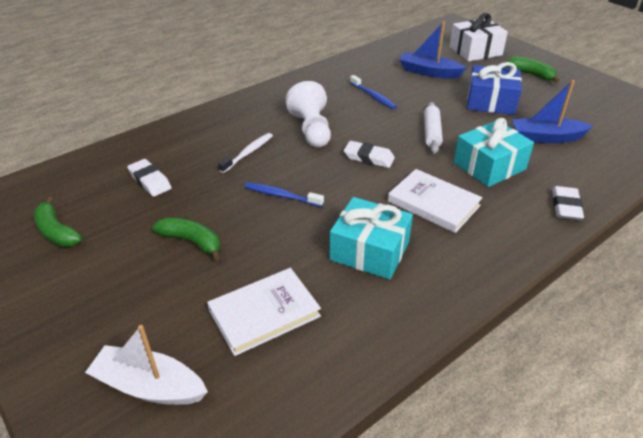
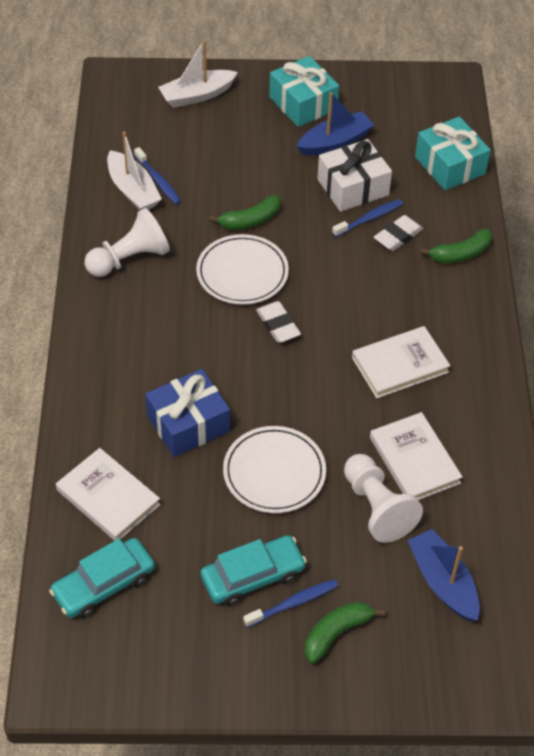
blue toothbrush: 2 -> 3
turquoise car: 0 -> 2
white boat: 1 -> 2
white book: 2 -> 3
white eraser: 3 -> 2
white pawn: 1 -> 2
white plate: 0 -> 2
white rolling pin: 1 -> 0
white toothbrush: 1 -> 0

